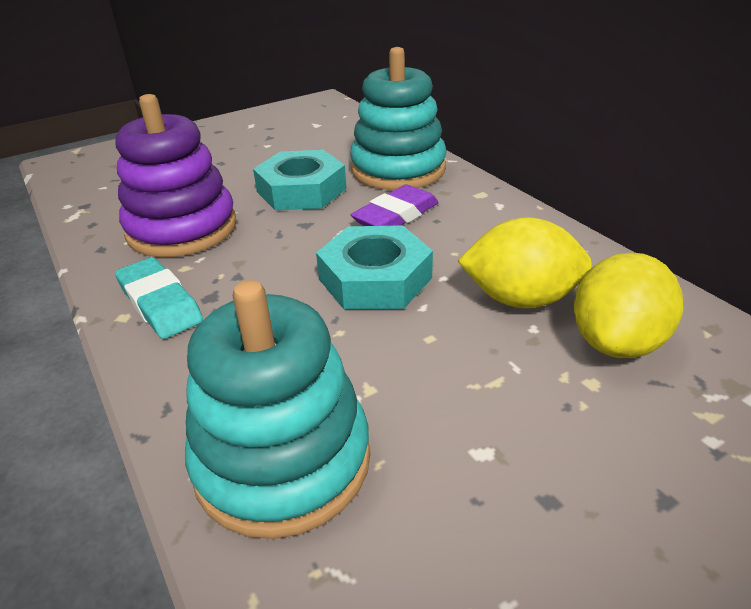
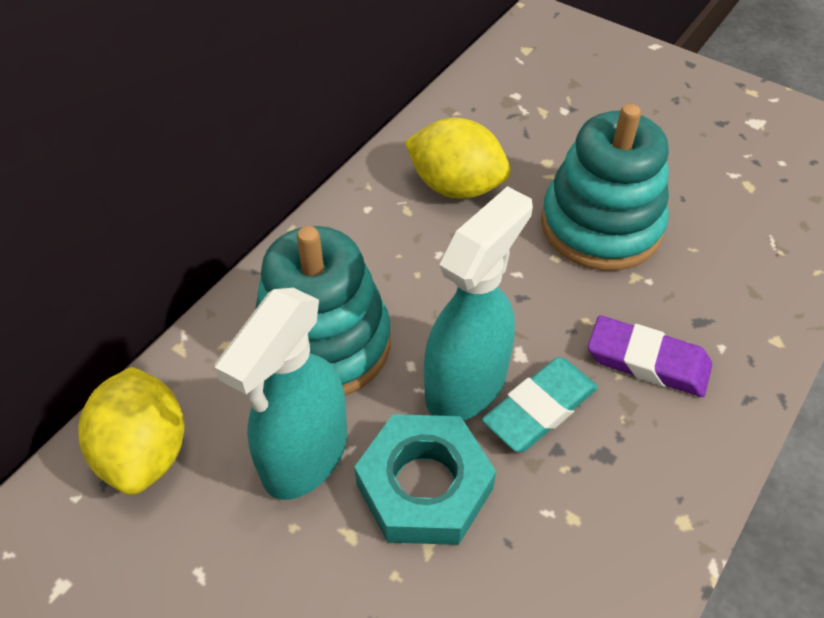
purple stacking toy: 1 -> 0
turquoise nut: 2 -> 1
turquoise spray bottle: 0 -> 2

